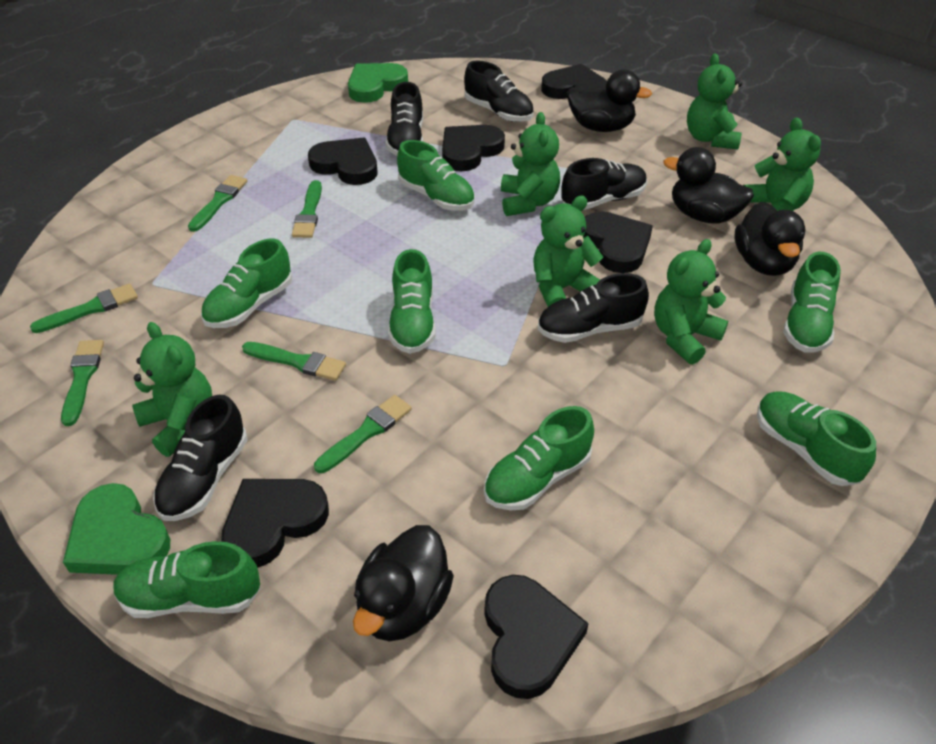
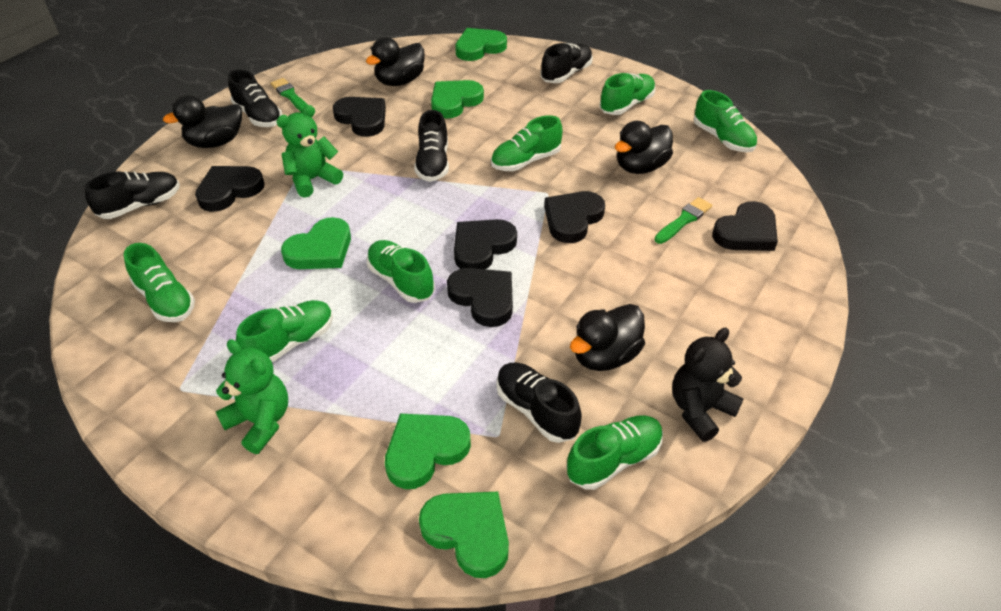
black teddy bear: 0 -> 1
green brush: 6 -> 2
green heart: 2 -> 5
green teddy bear: 6 -> 2

